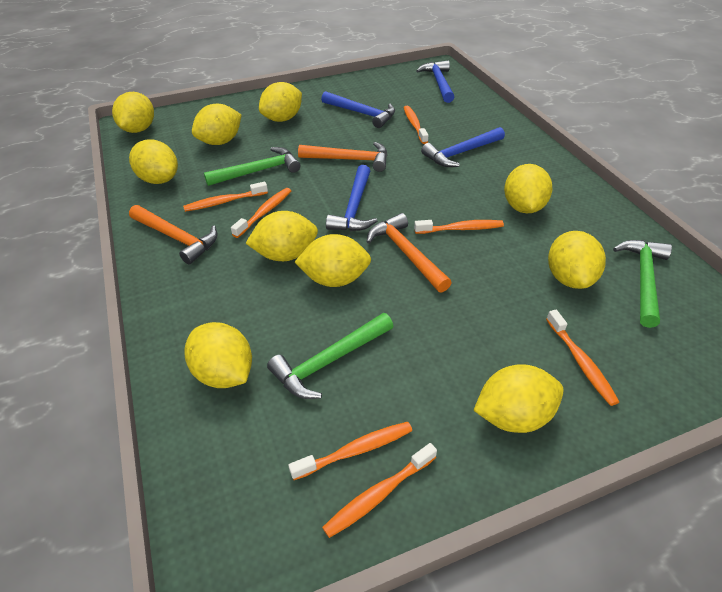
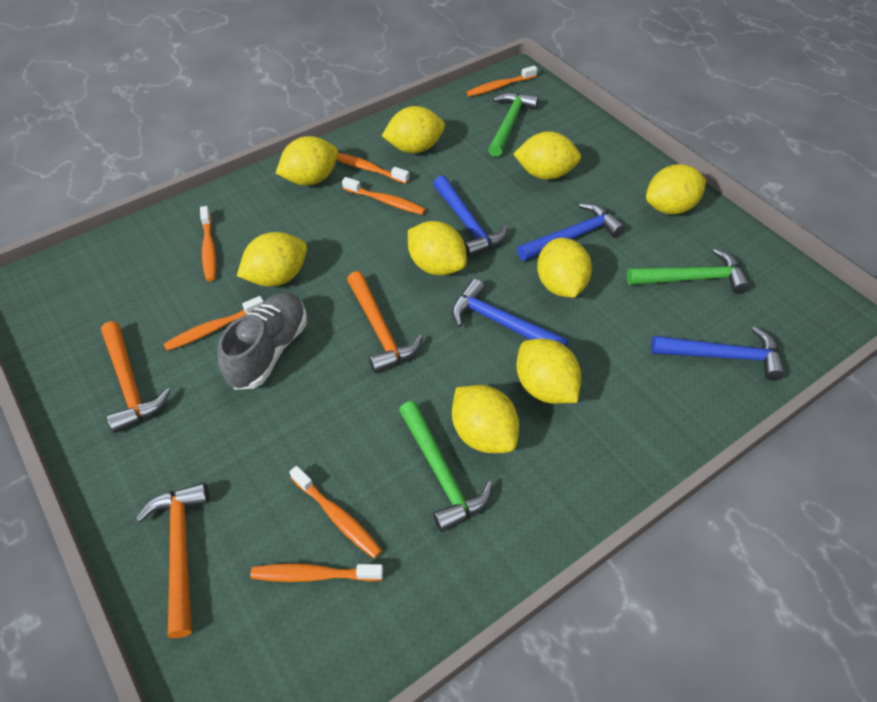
grey shoe: 0 -> 1
yellow lemon: 10 -> 9

